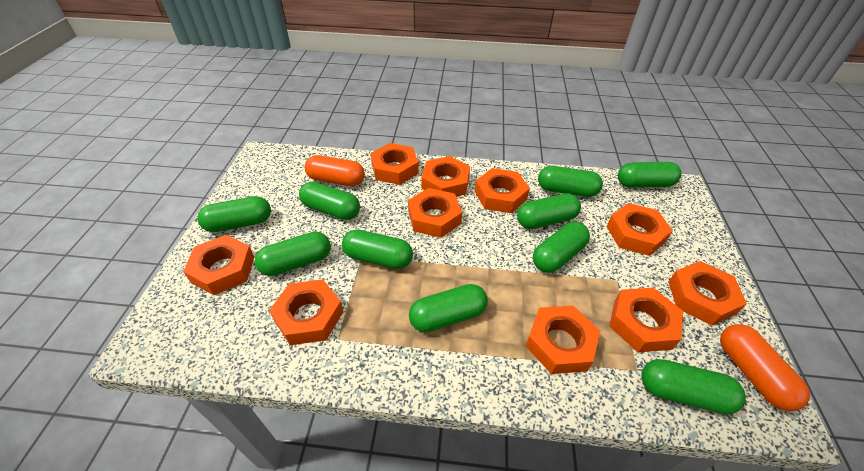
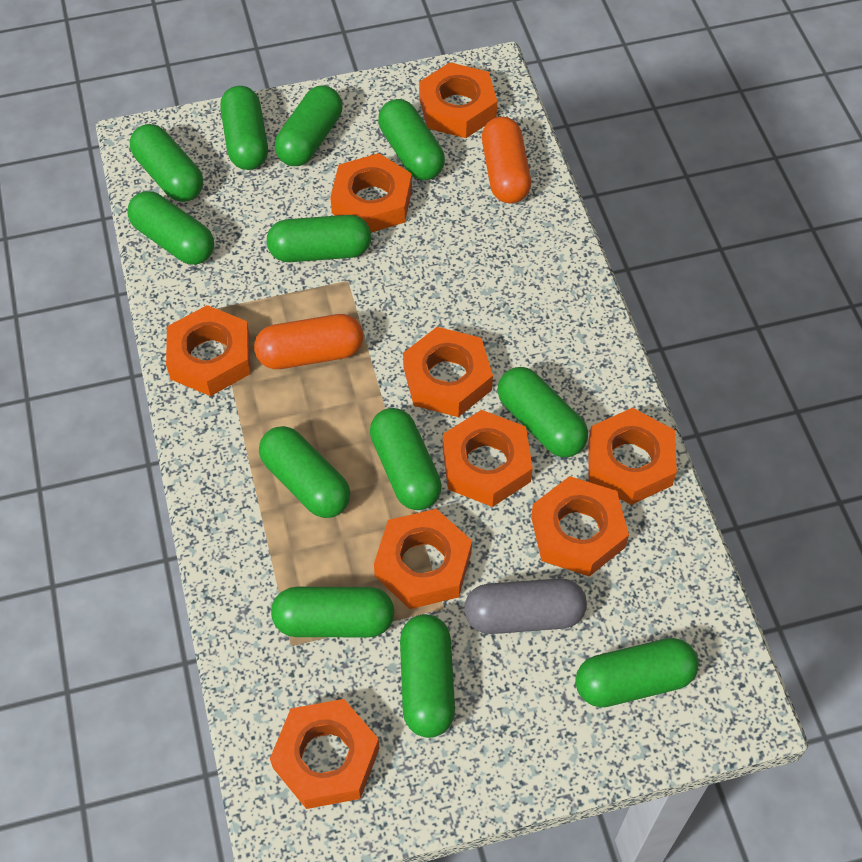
green capsule: 10 -> 12
grey capsule: 0 -> 1
orange nut: 10 -> 9

